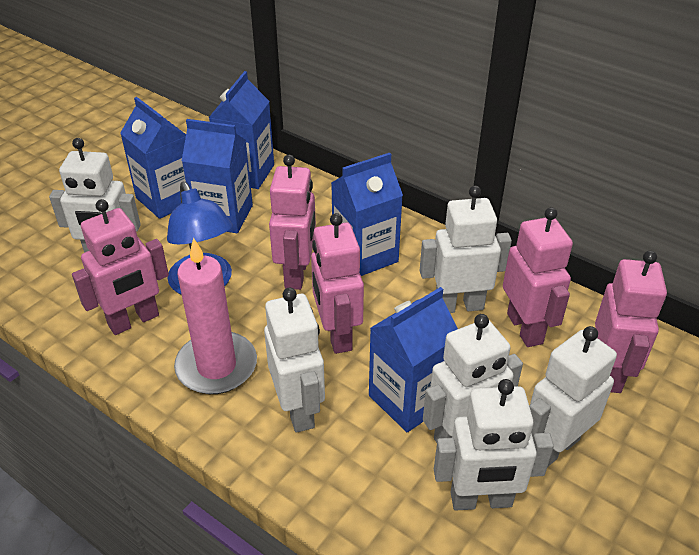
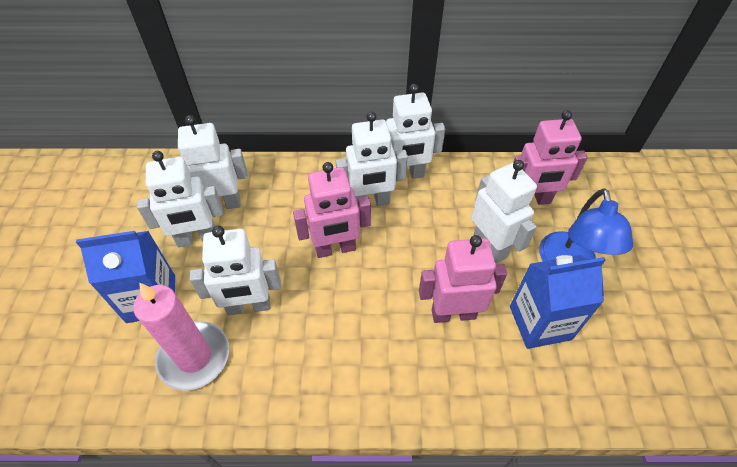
blue carton: 5 -> 2
pink robot: 5 -> 3

